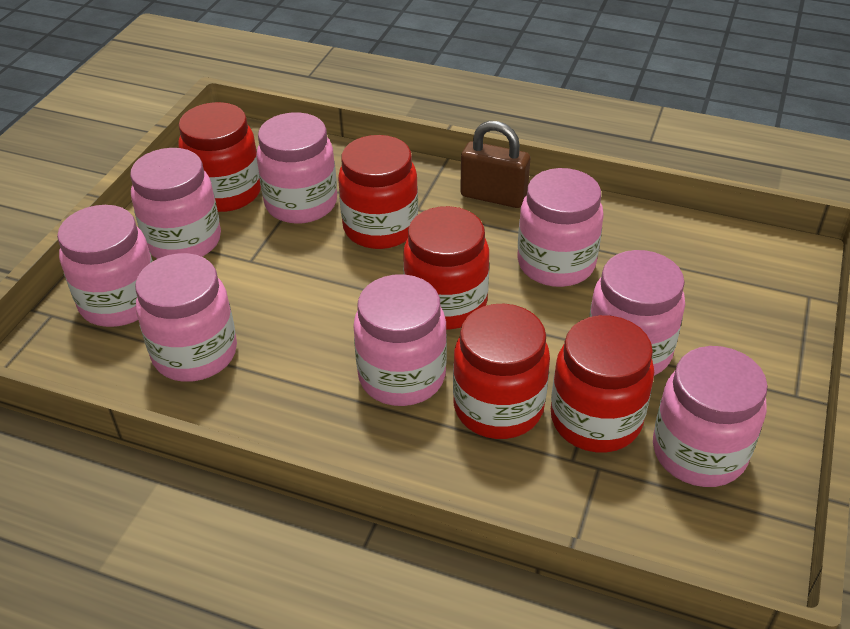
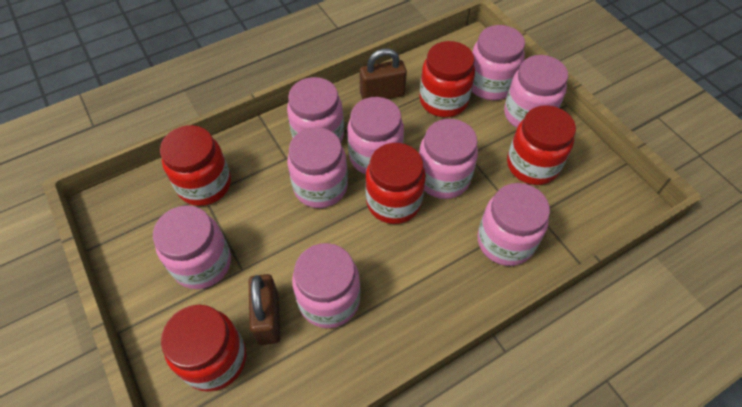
brown padlock: 1 -> 2
pink jar: 8 -> 9

